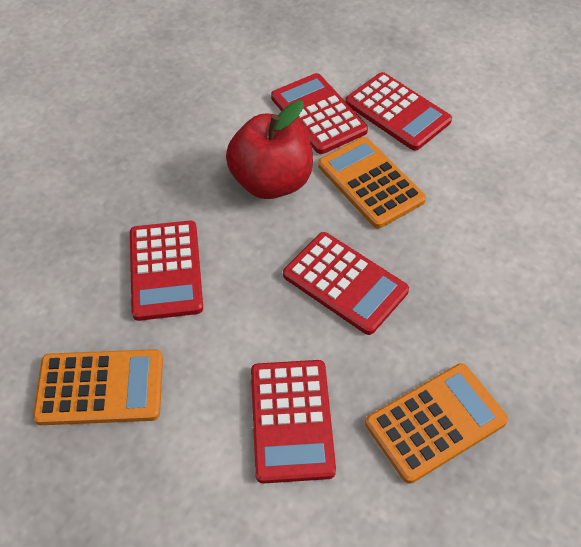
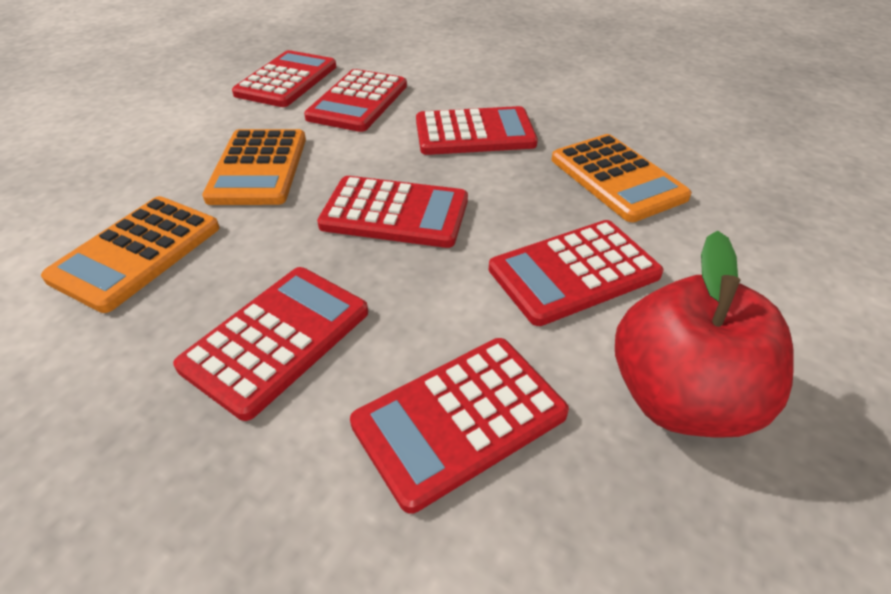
red calculator: 5 -> 7

